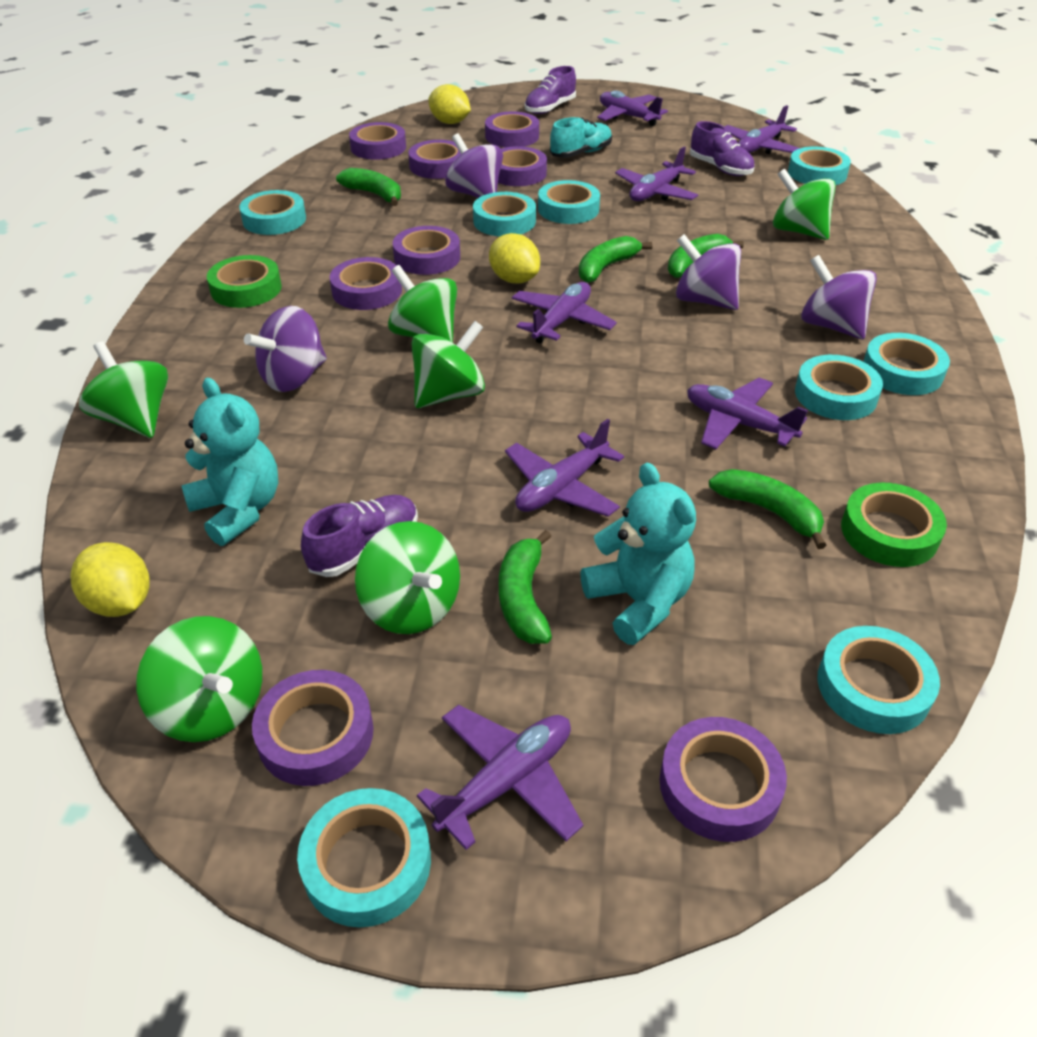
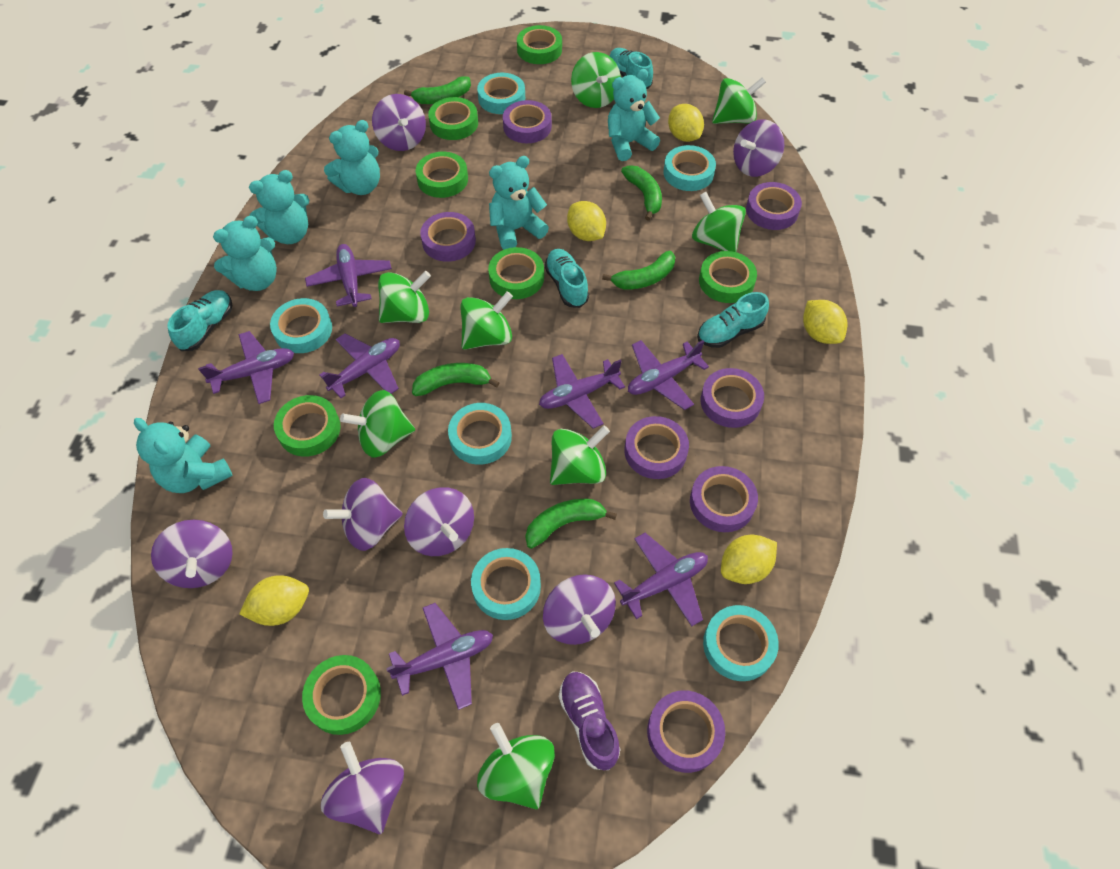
green spinning top: 6 -> 8
green tape: 2 -> 7
purple shoe: 3 -> 1
purple spinning top: 4 -> 7
purple tape: 8 -> 7
turquoise shoe: 1 -> 4
turquoise tape: 8 -> 6
turquoise teddy bear: 2 -> 6
yellow lemon: 3 -> 5

